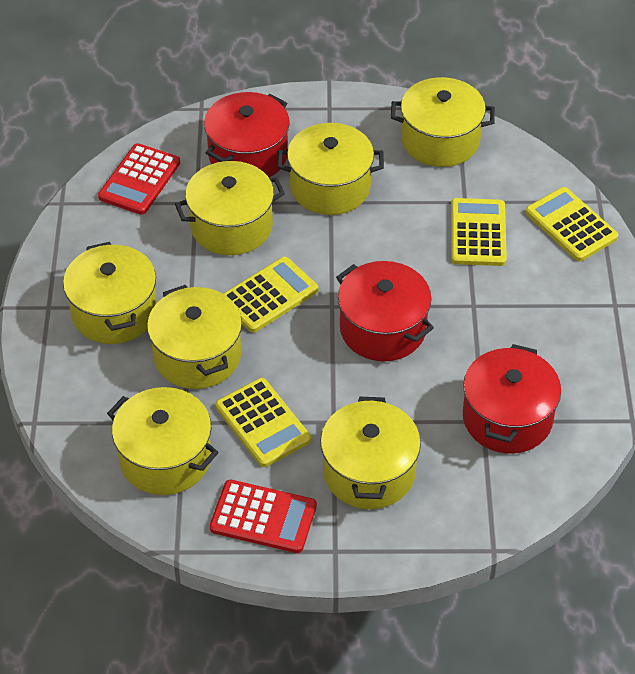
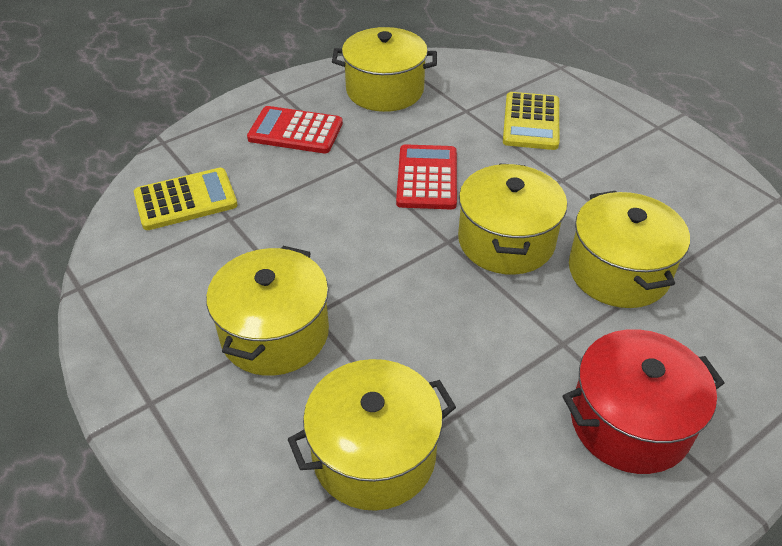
red pot: 3 -> 1
yellow calculator: 4 -> 2
yellow pot: 7 -> 5

